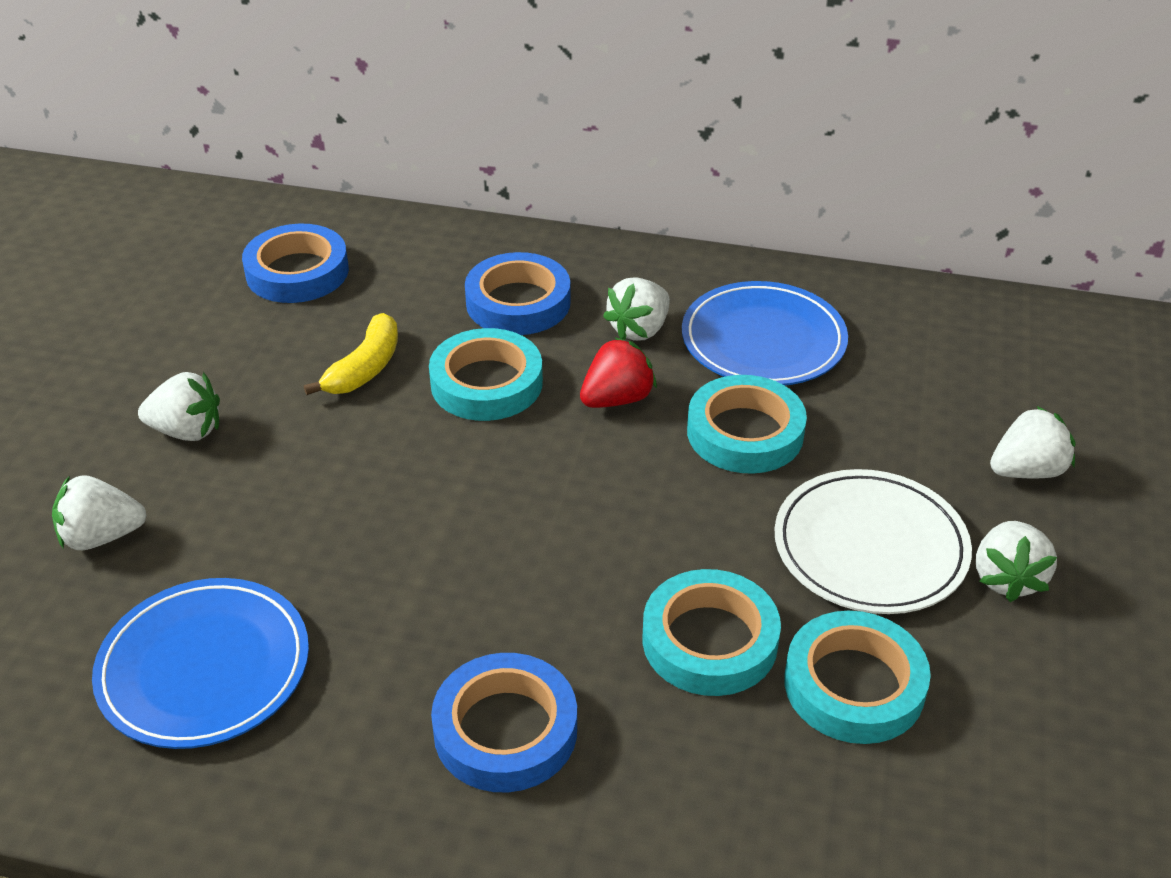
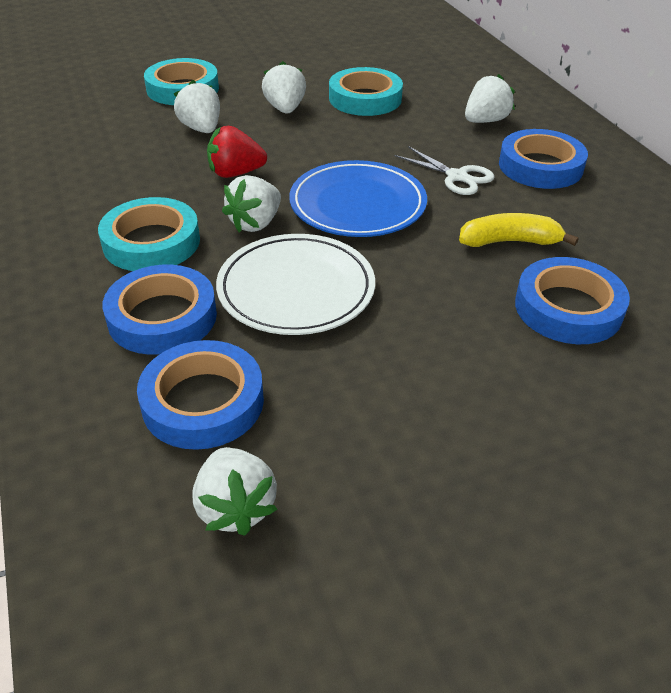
blue plate: 2 -> 1
blue tape: 3 -> 4
turquoise tape: 4 -> 3
white scissors: 0 -> 1

